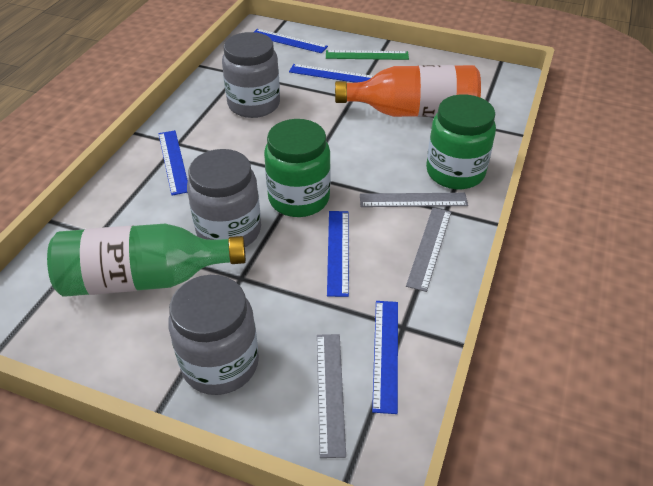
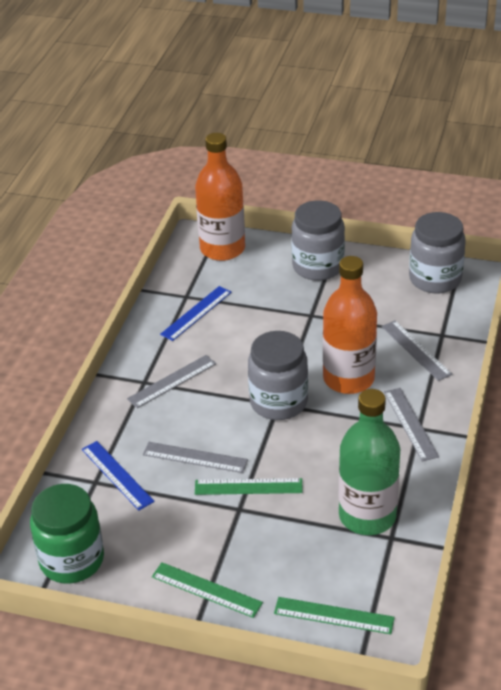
blue ruler: 5 -> 2
green jar: 2 -> 1
green ruler: 1 -> 3
grey ruler: 3 -> 4
orange bottle: 1 -> 2

